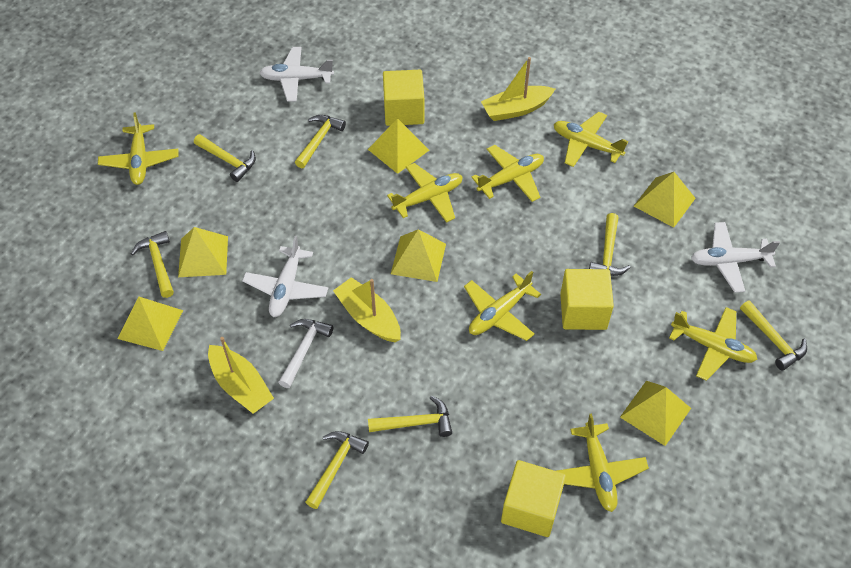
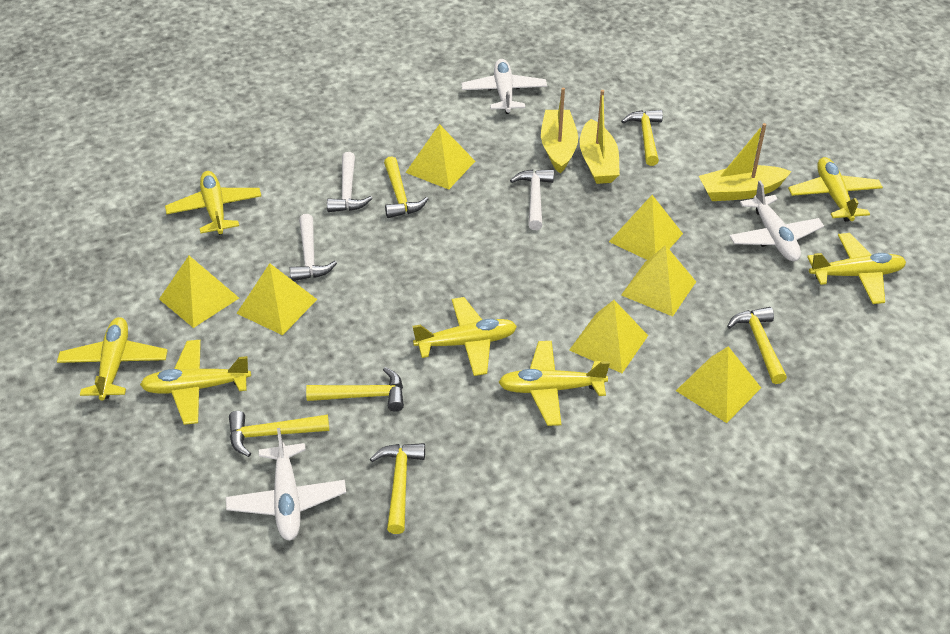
white hammer: 1 -> 3
yellow cube: 3 -> 0
yellow hammer: 7 -> 6
yellow pyramid: 6 -> 7

